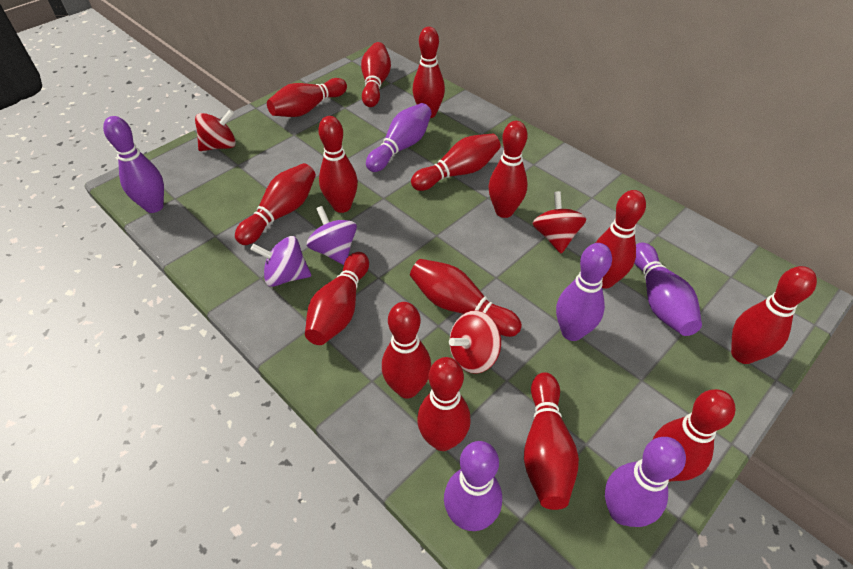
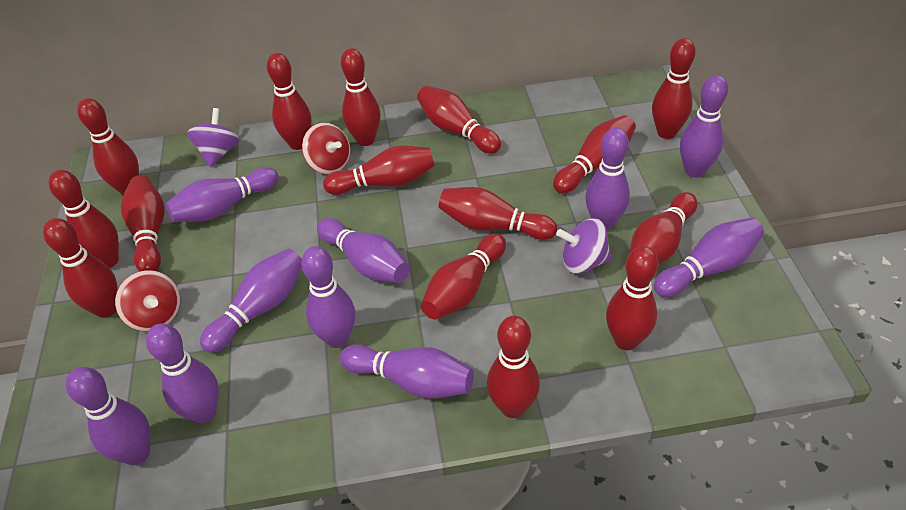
purple bowling pin: 6 -> 10
red spinning top: 3 -> 2

